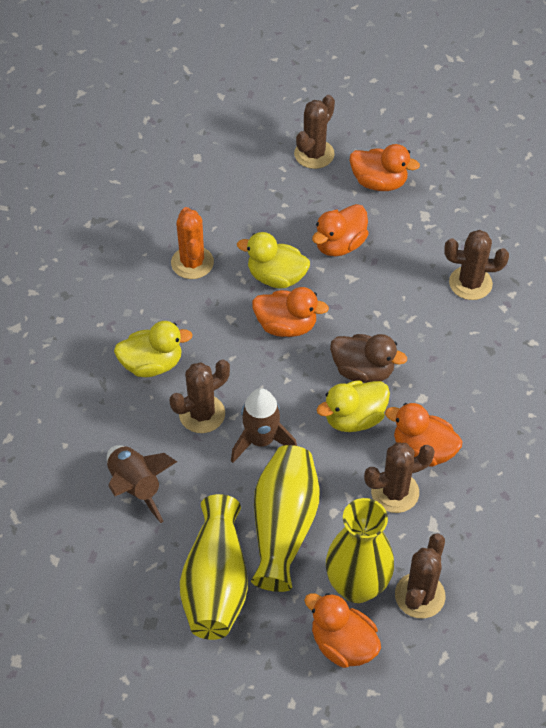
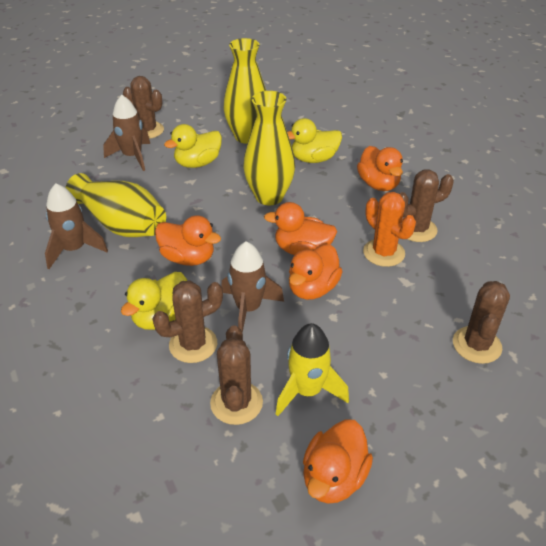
brown duck: 1 -> 0
brown rocket: 2 -> 3
yellow rocket: 0 -> 1

